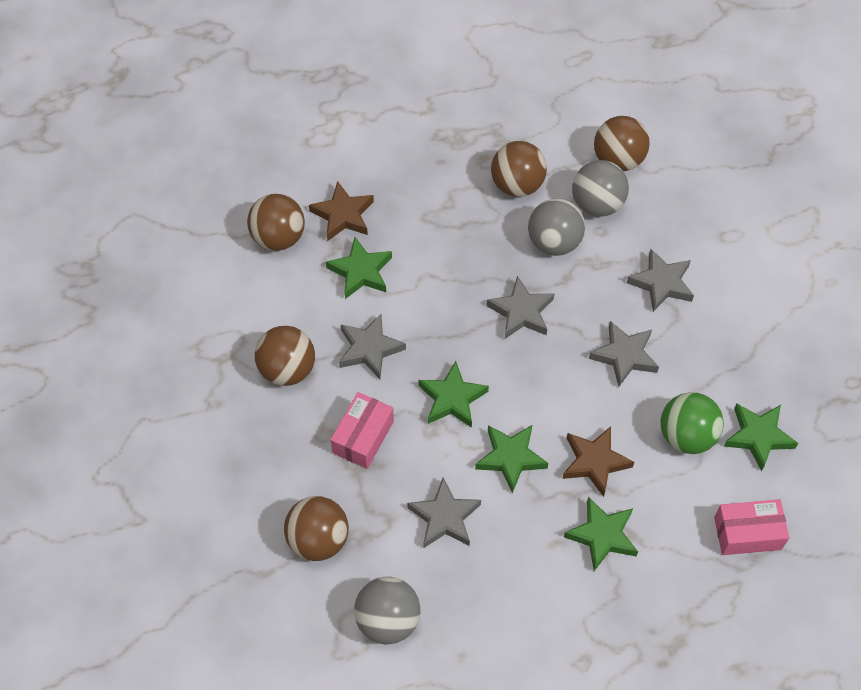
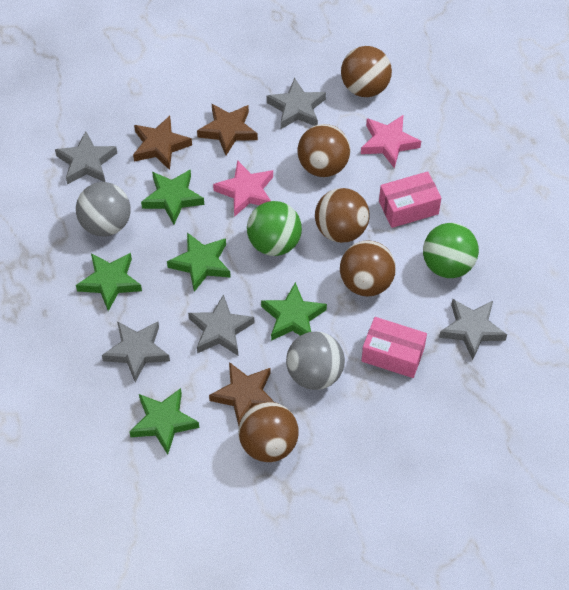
brown star: 2 -> 3
green ball: 1 -> 2
grey ball: 3 -> 2
pink star: 0 -> 2

